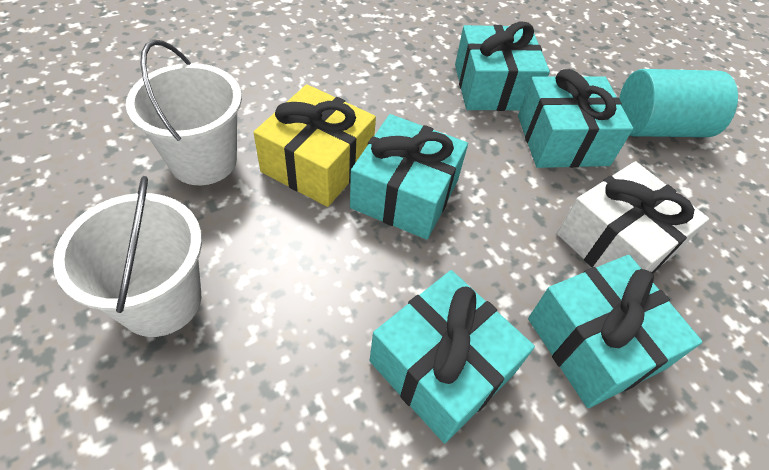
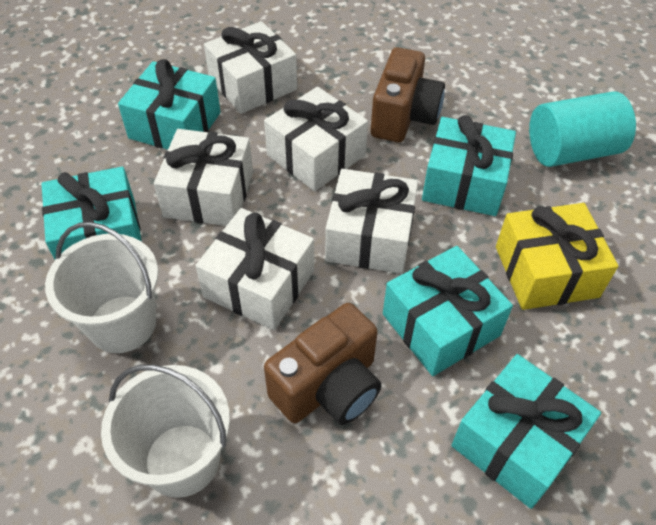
brown camera: 0 -> 2
white gift: 1 -> 5

